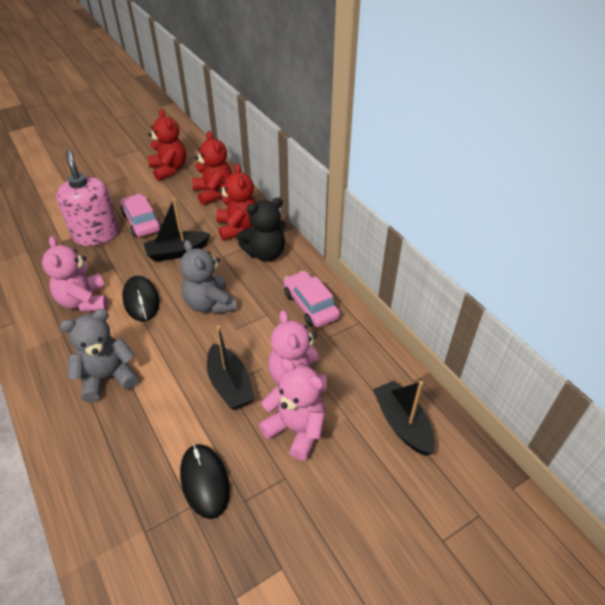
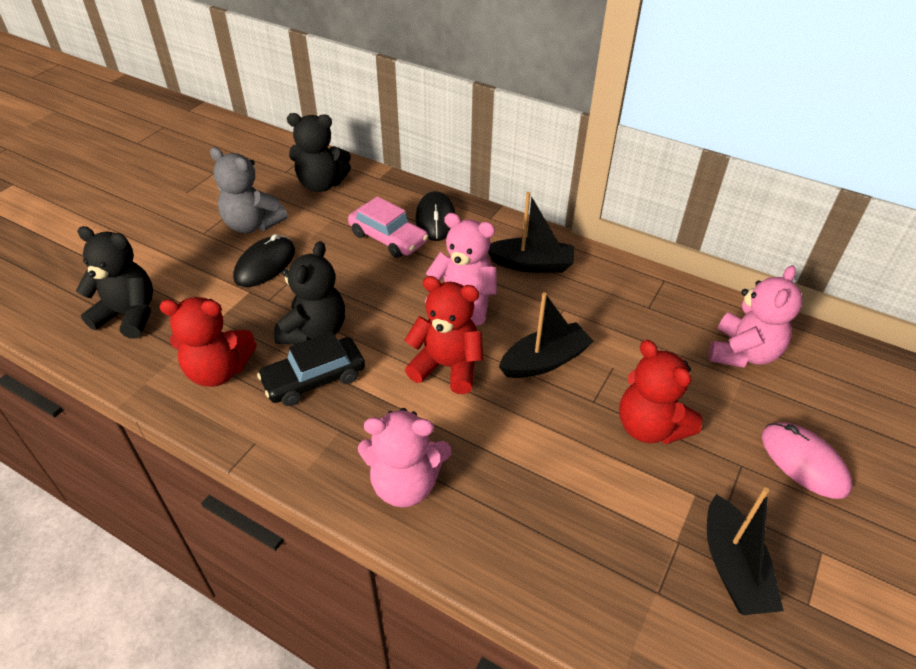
black car: 0 -> 1
black teddy bear: 1 -> 3
grey teddy bear: 2 -> 1
pink car: 2 -> 1
pink mouse: 0 -> 1
pink soap dispenser: 1 -> 0

